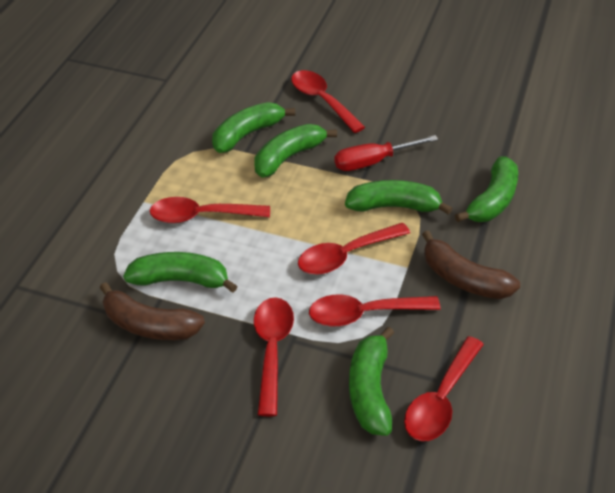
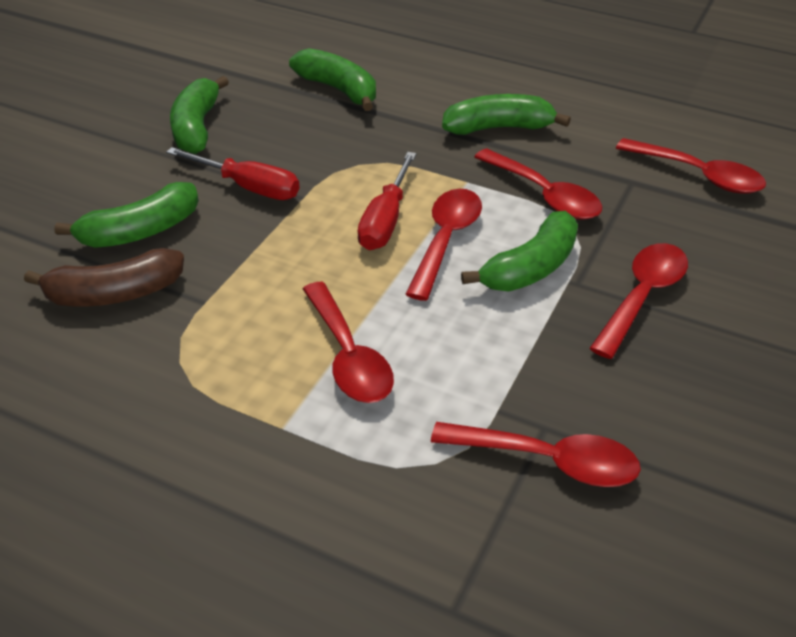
brown banana: 2 -> 1
green banana: 6 -> 5
red screwdriver: 1 -> 2

